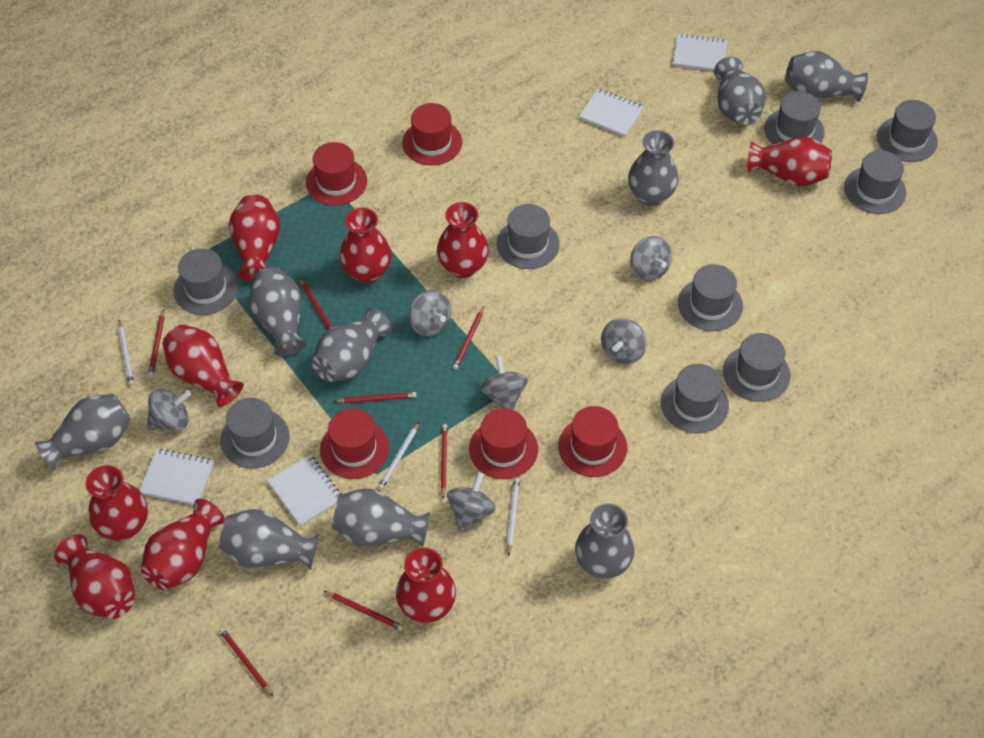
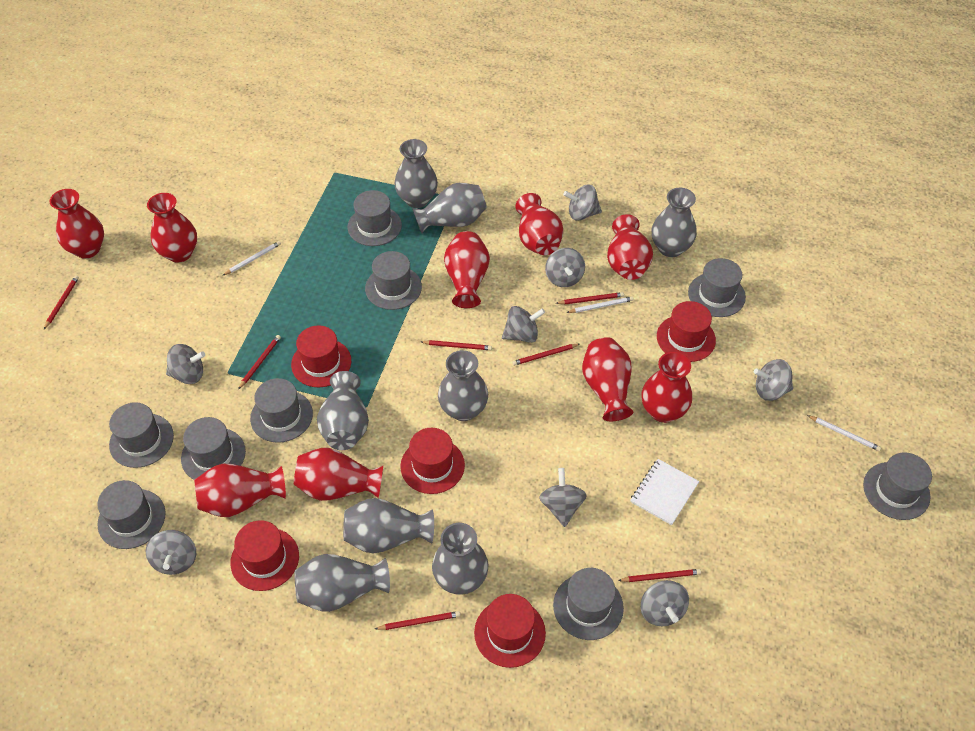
grey spinning top: 6 -> 8
grey vase: 9 -> 8
white notebook: 4 -> 1

